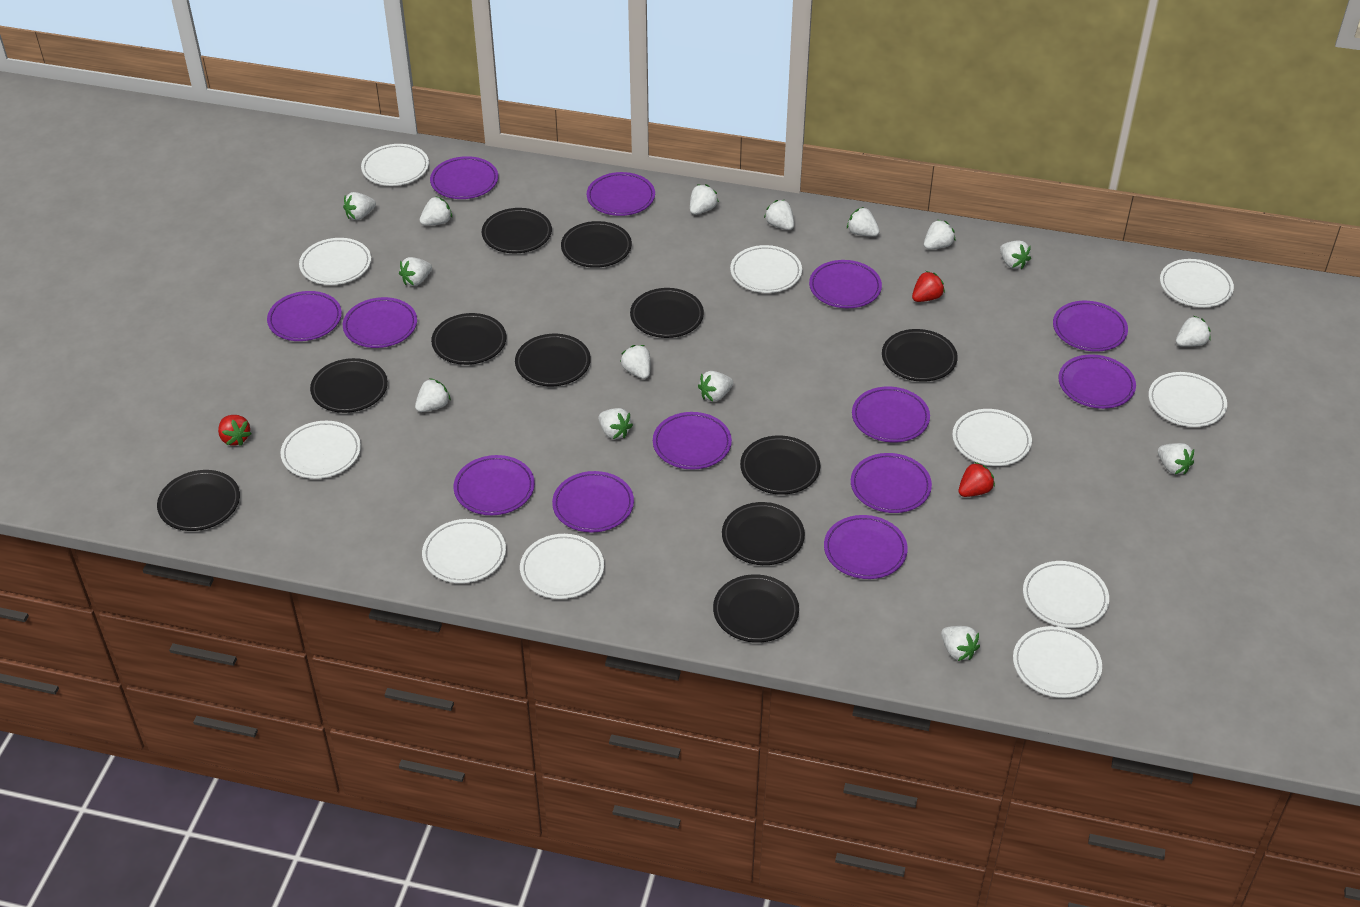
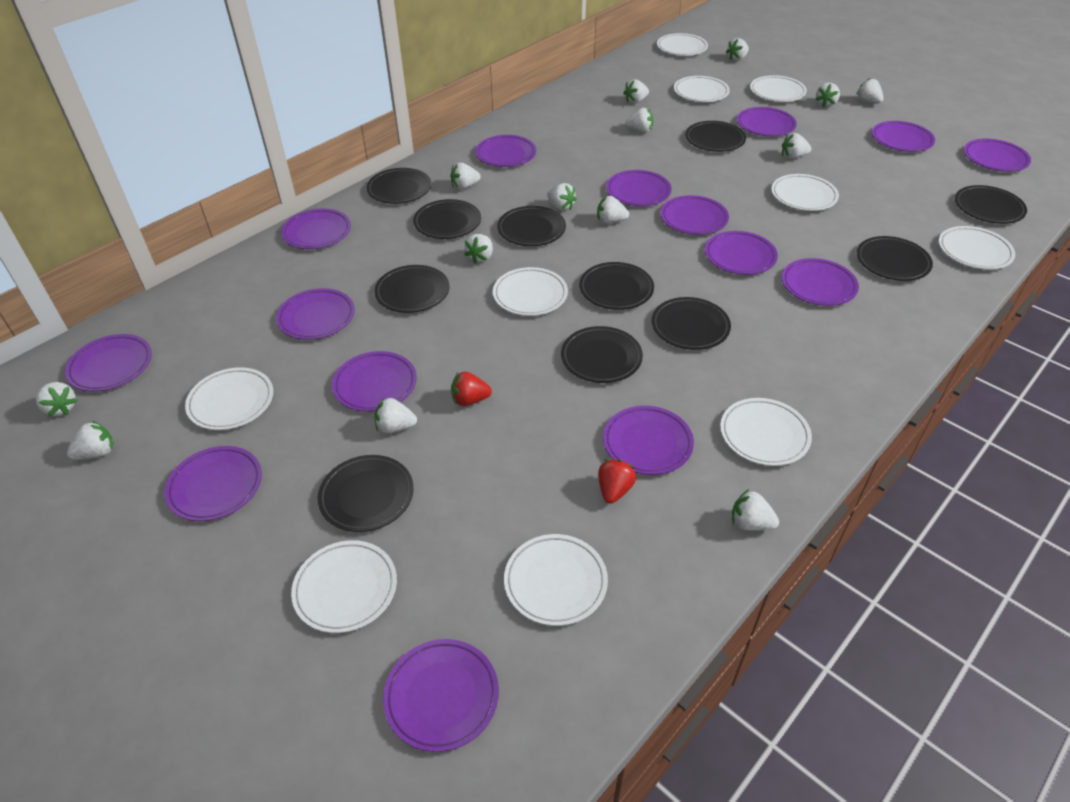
purple plate: 13 -> 15
red strawberry: 3 -> 2
white plate: 11 -> 10
white strawberry: 15 -> 14

